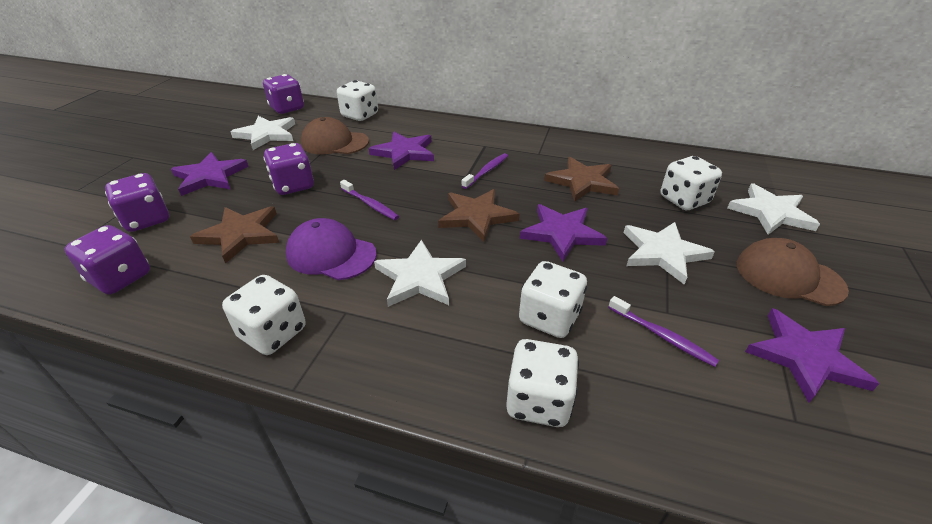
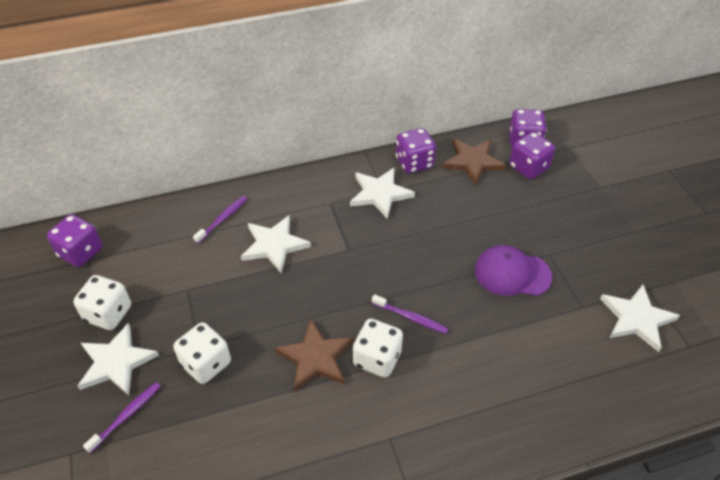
brown cap: 2 -> 0
brown star: 3 -> 2
purple star: 4 -> 0
white dice: 5 -> 3

